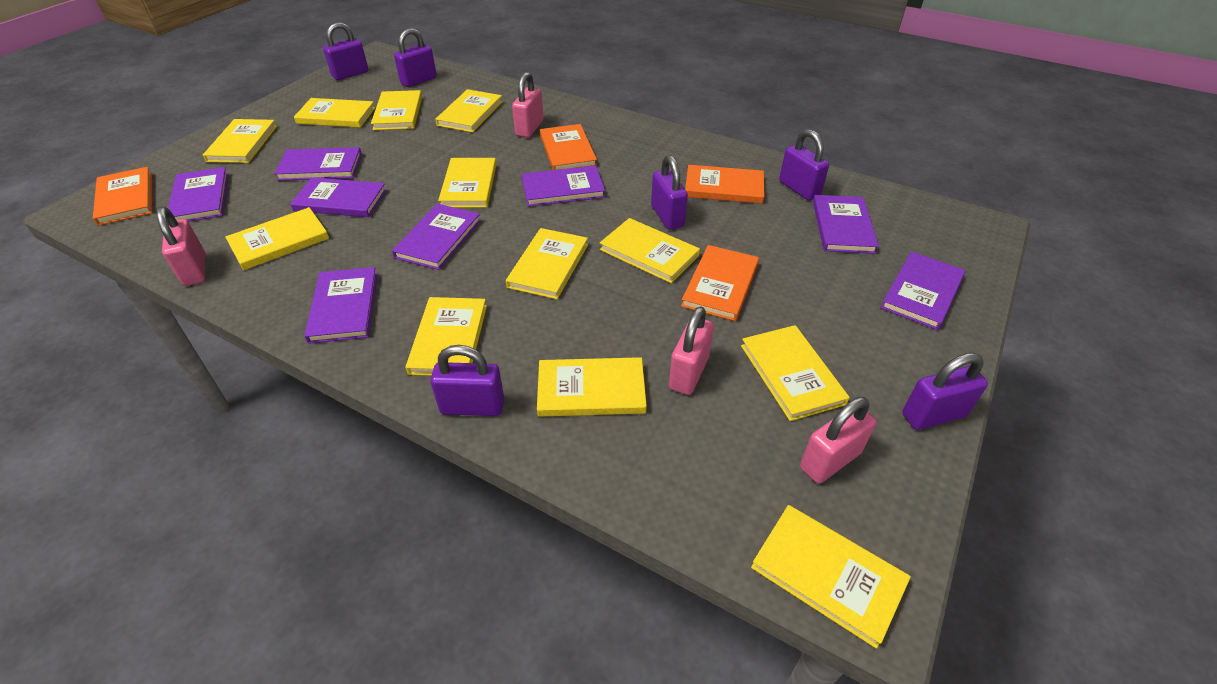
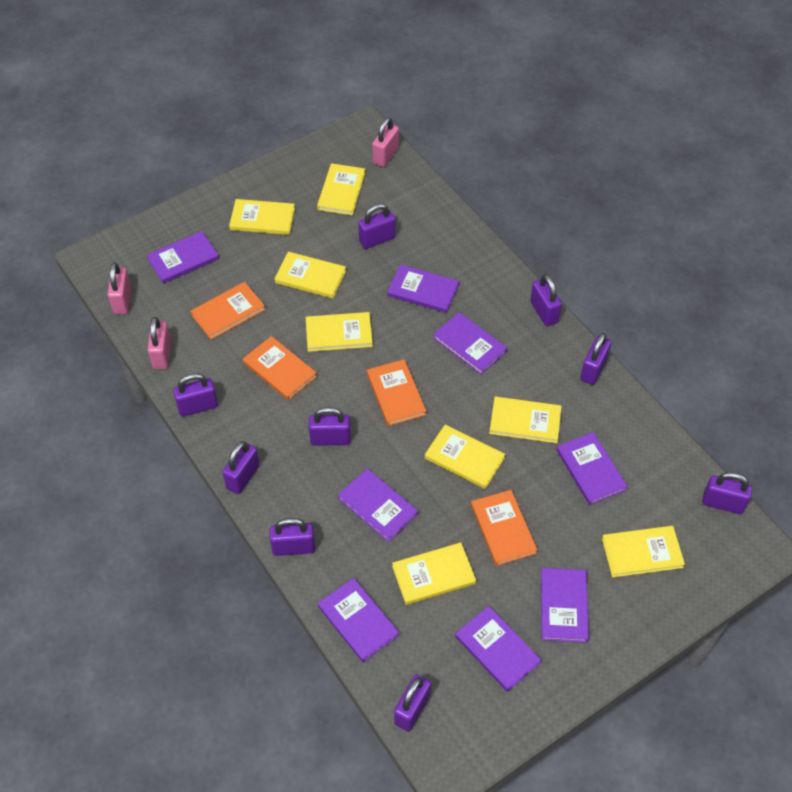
pink padlock: 4 -> 3
purple padlock: 6 -> 9
yellow book: 12 -> 8

